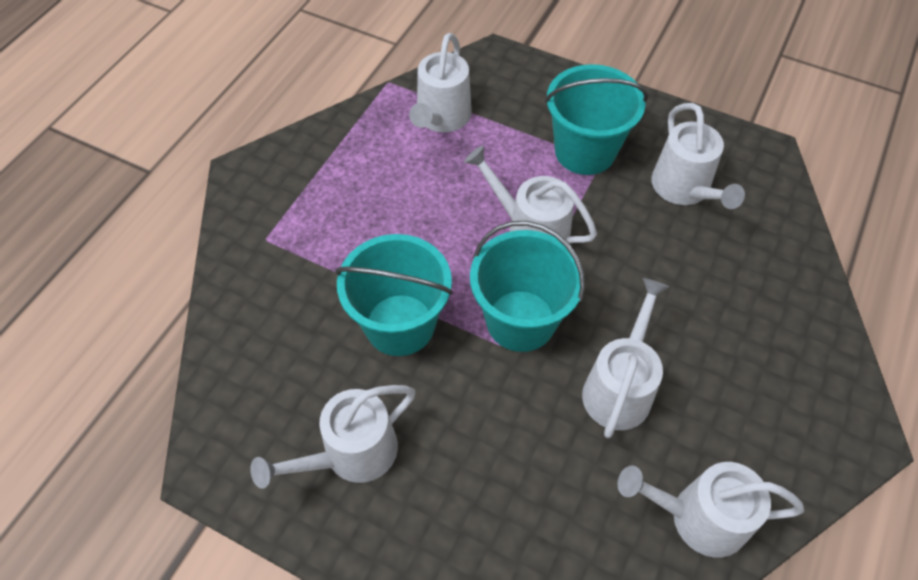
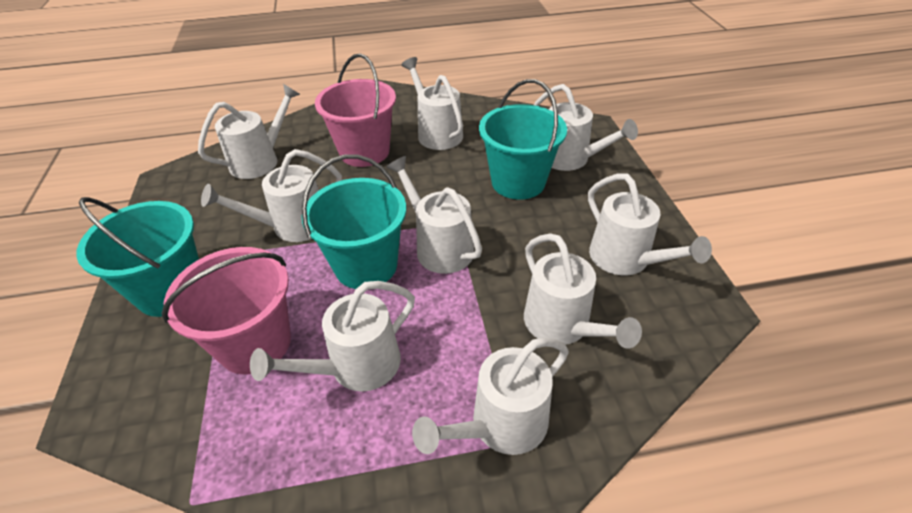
pink bucket: 0 -> 2
white watering can: 6 -> 9

